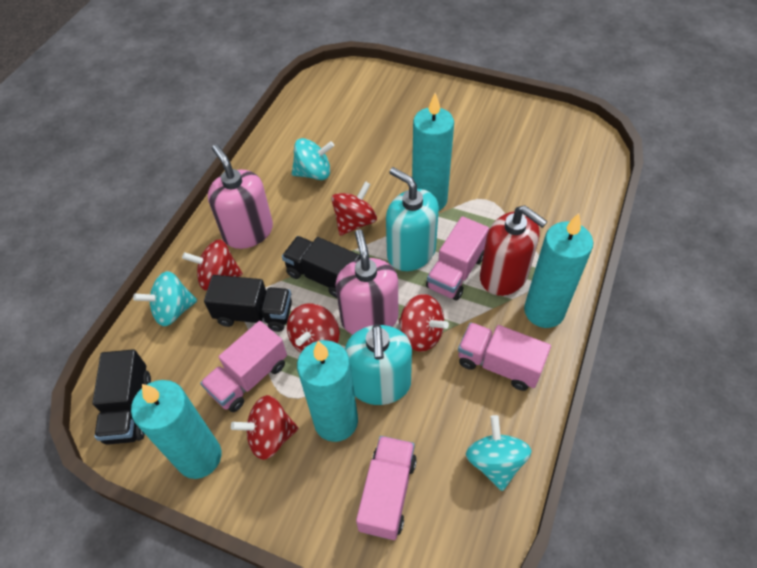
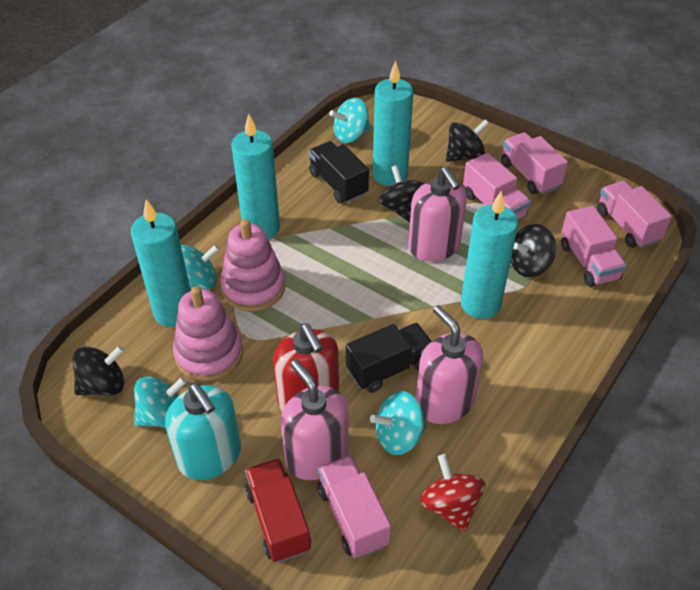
black spinning top: 0 -> 4
black truck: 3 -> 2
pink soap dispenser: 2 -> 3
pink stacking toy: 0 -> 2
pink truck: 4 -> 5
red spinning top: 5 -> 1
red truck: 0 -> 1
turquoise soap dispenser: 2 -> 1
turquoise spinning top: 3 -> 4

